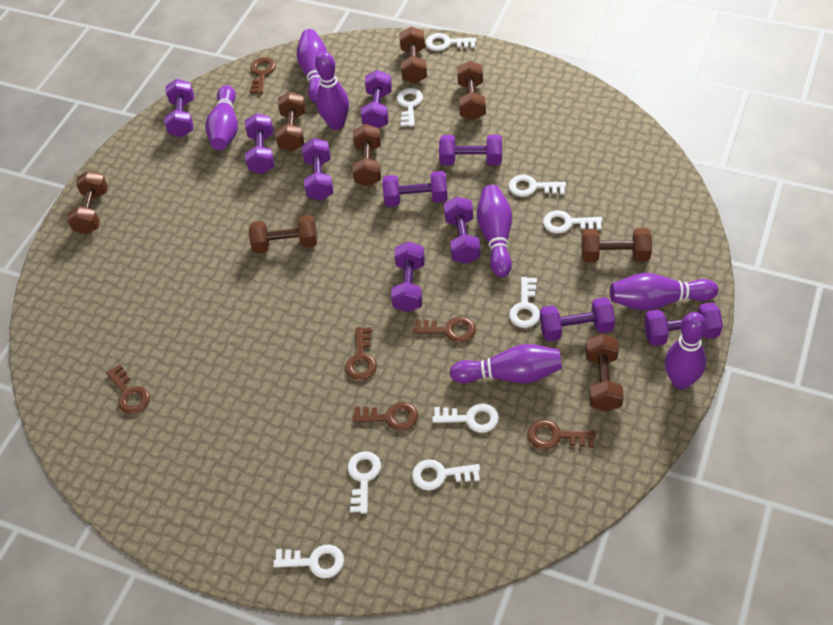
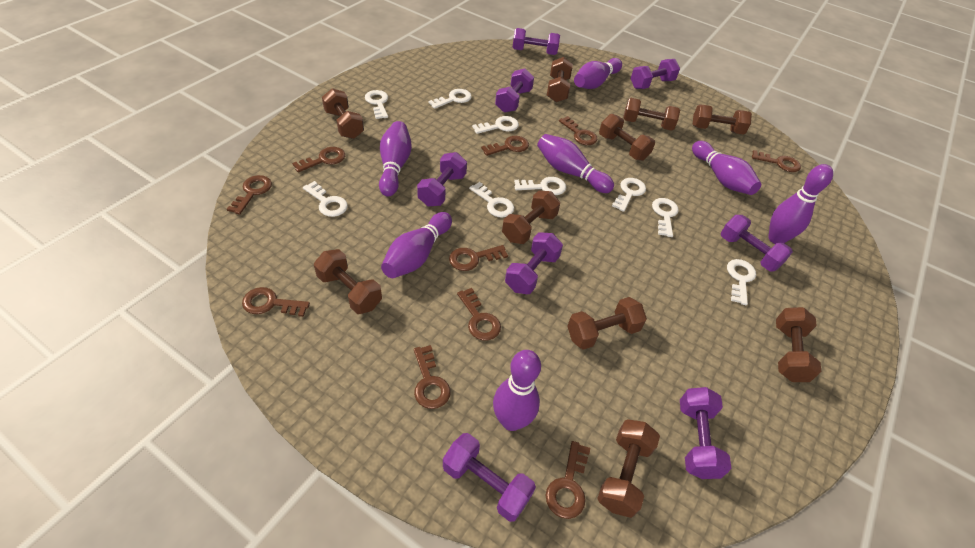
brown dumbbell: 8 -> 10
brown key: 6 -> 10
purple dumbbell: 10 -> 8

